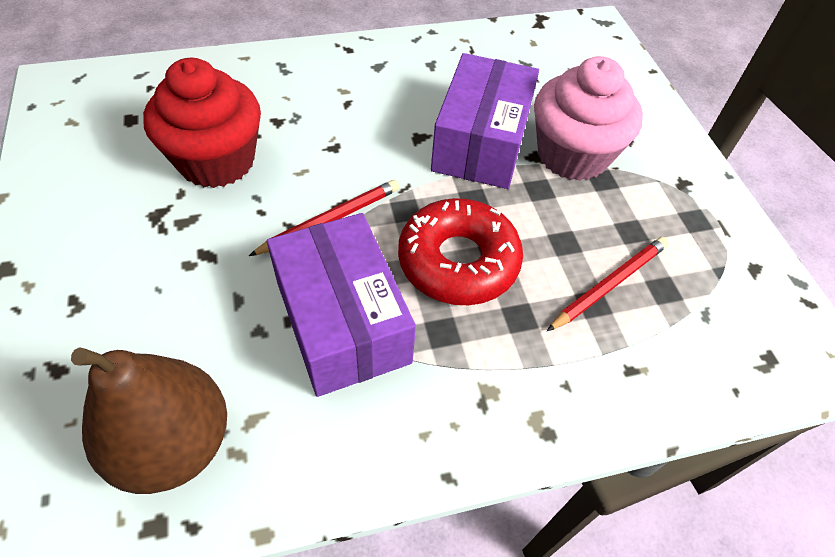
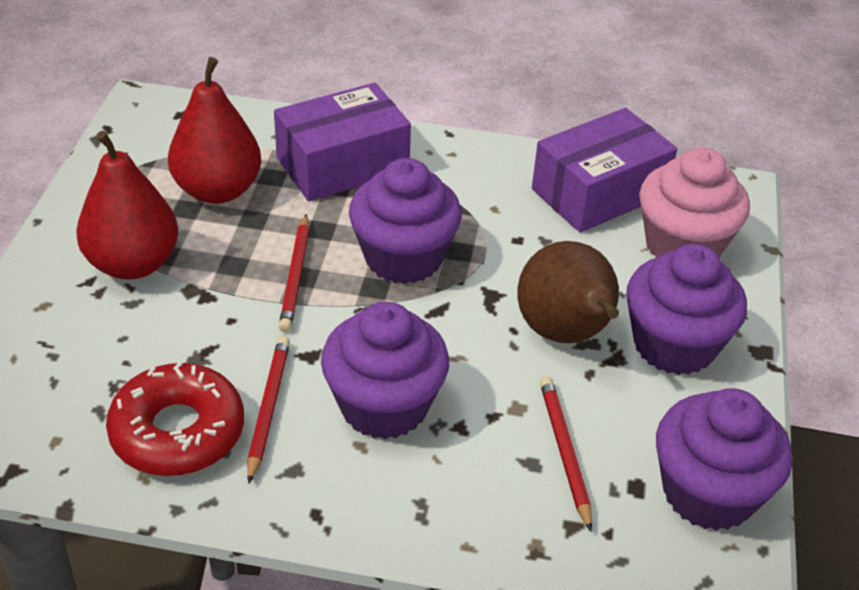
purple cupcake: 0 -> 4
red cupcake: 1 -> 0
red pear: 0 -> 2
red pencil: 2 -> 3

